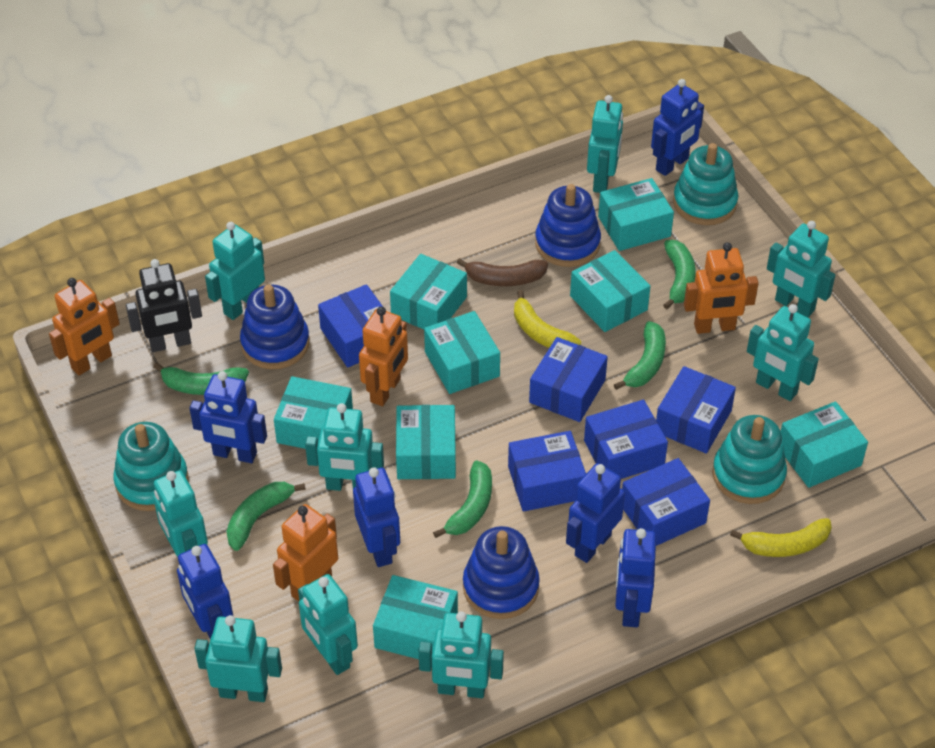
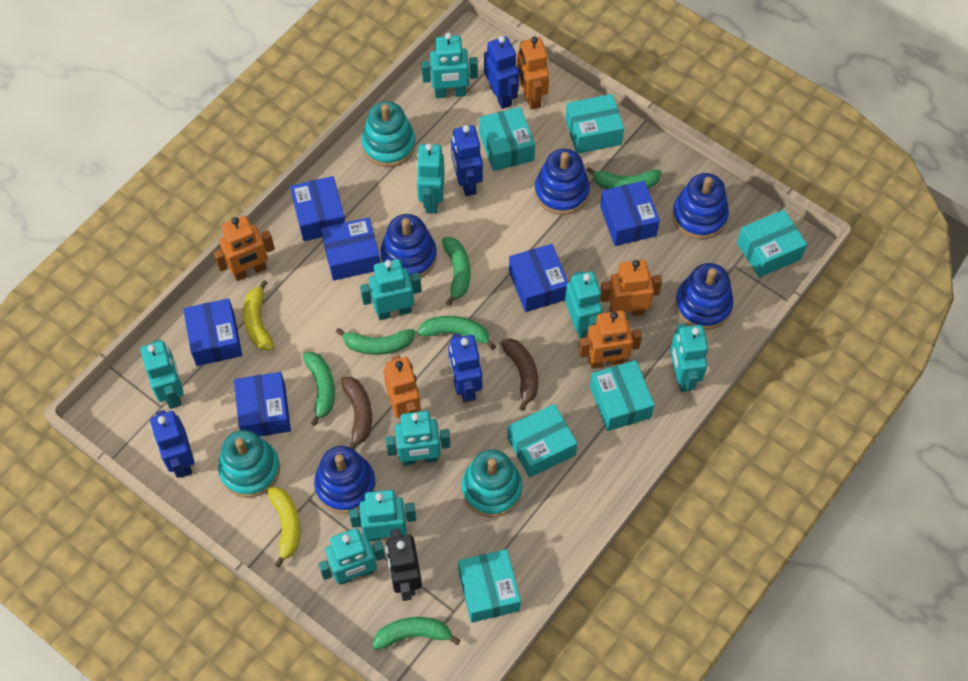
blue robot: 6 -> 4
blue stacking toy: 3 -> 5
brown banana: 1 -> 2
green banana: 5 -> 6
orange robot: 4 -> 5
turquoise box: 8 -> 6

